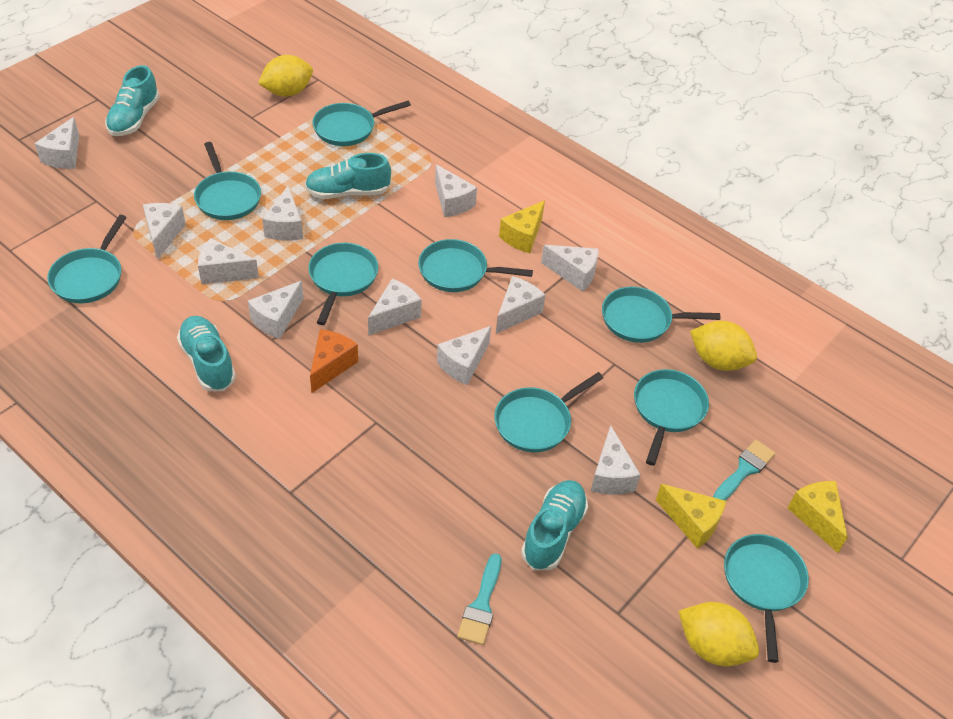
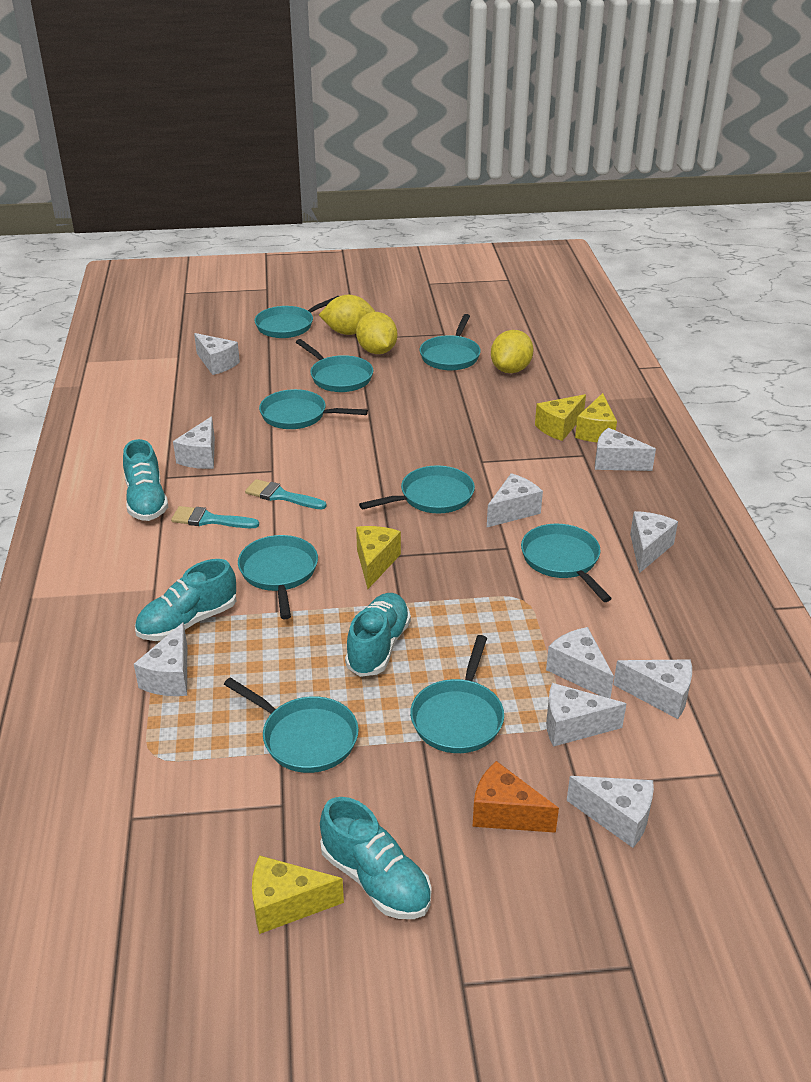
white cheese: 11 -> 10
yellow cheese: 3 -> 4

